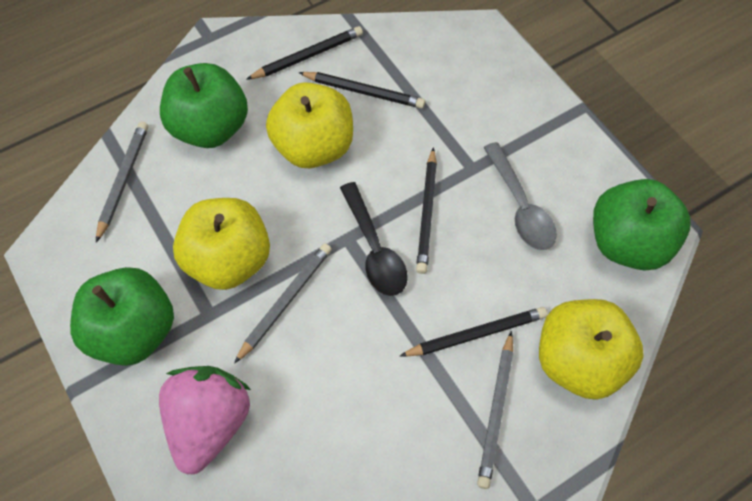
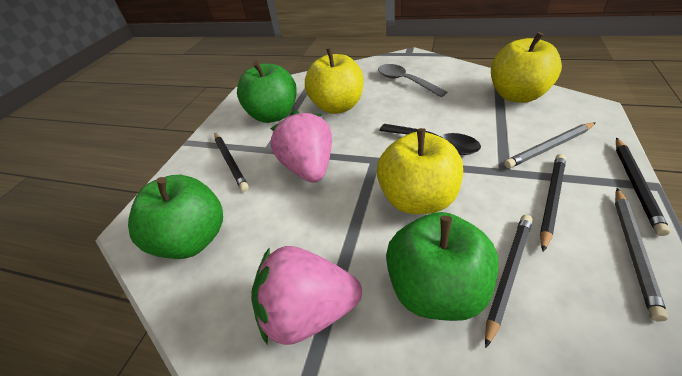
grey pencil: 3 -> 2
pink strawberry: 1 -> 2

